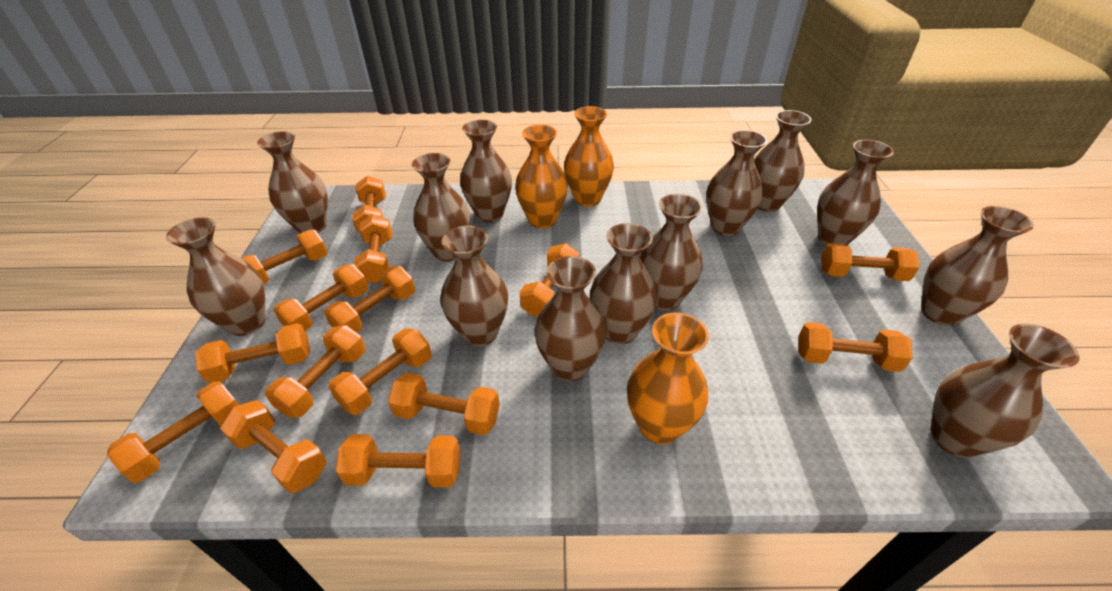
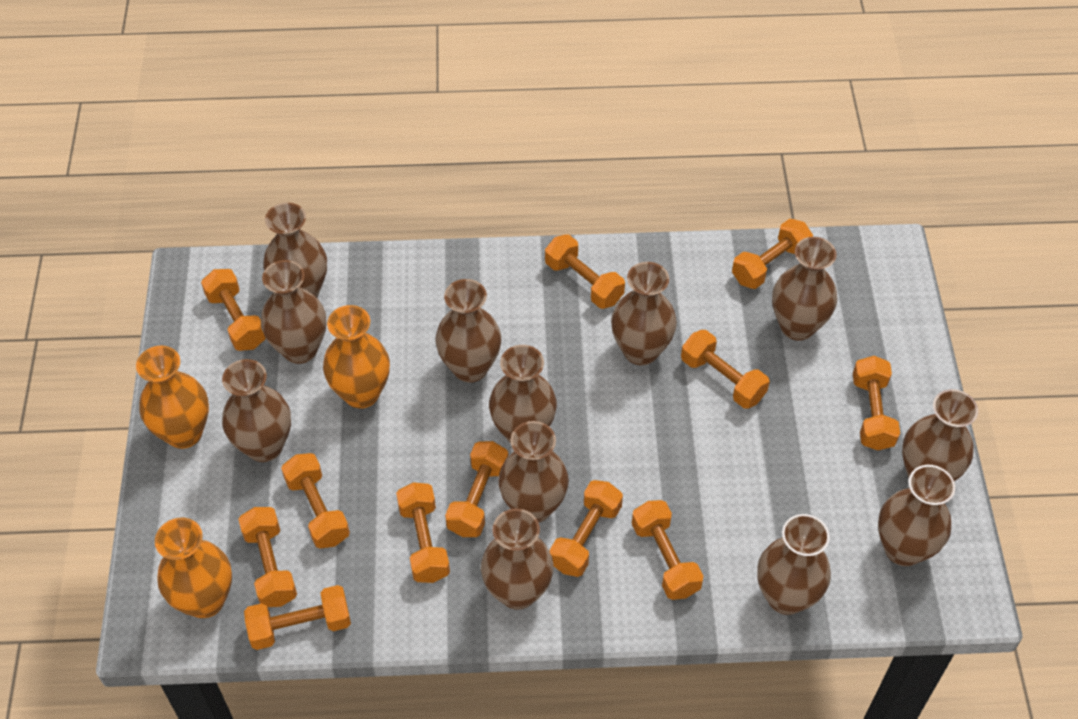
brown vase: 13 -> 12
orange dumbbell: 15 -> 12

